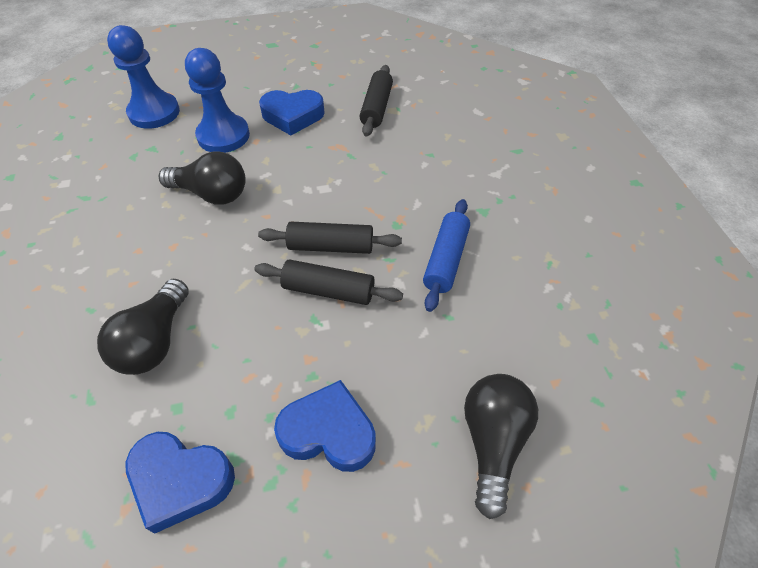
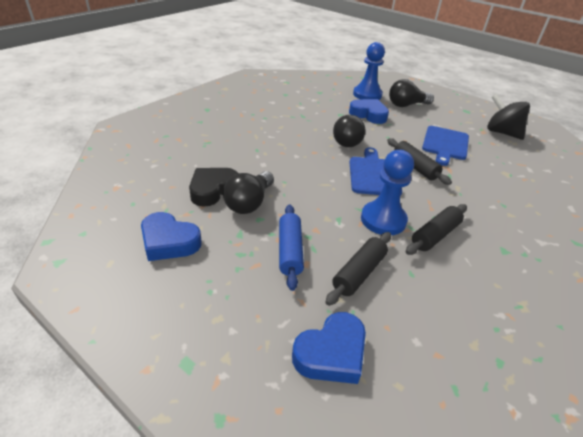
black heart: 0 -> 1
black spinning top: 0 -> 1
blue cutting board: 0 -> 2

